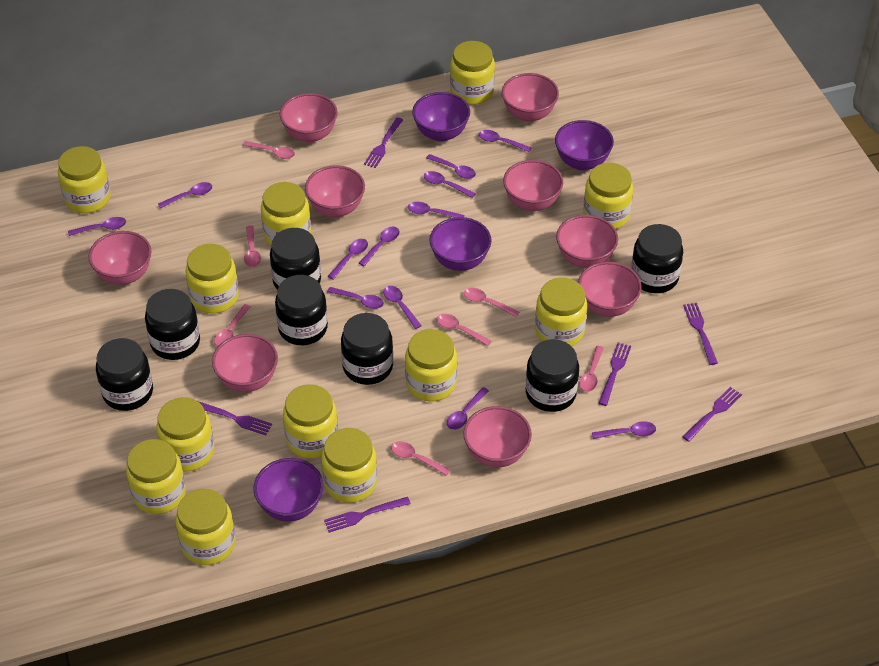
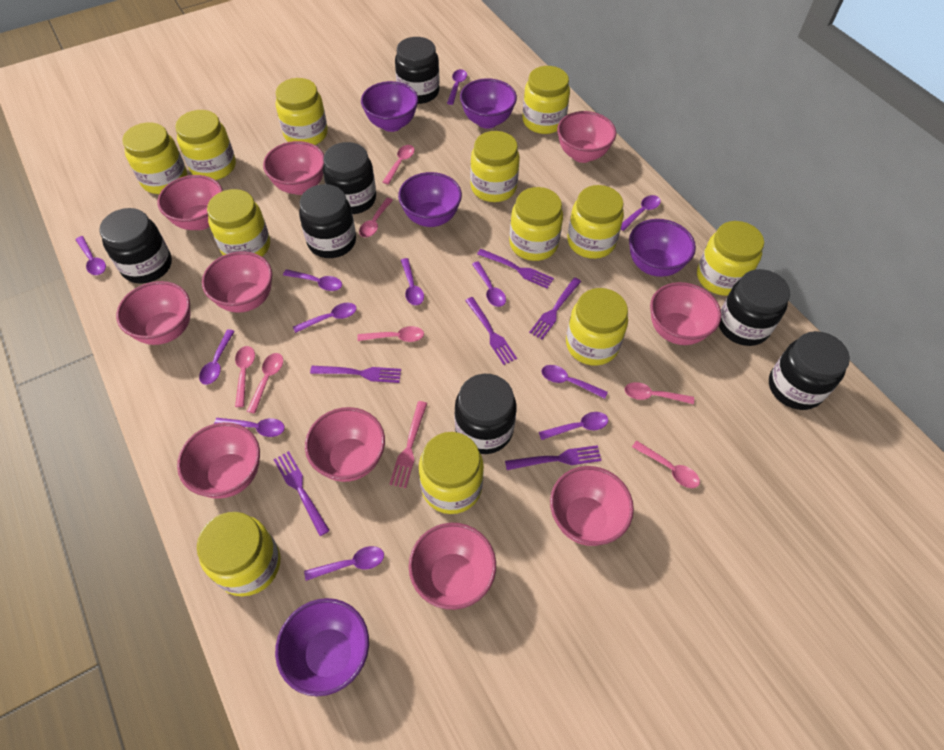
pink bowl: 9 -> 10
pink fork: 0 -> 1
purple bowl: 4 -> 5

